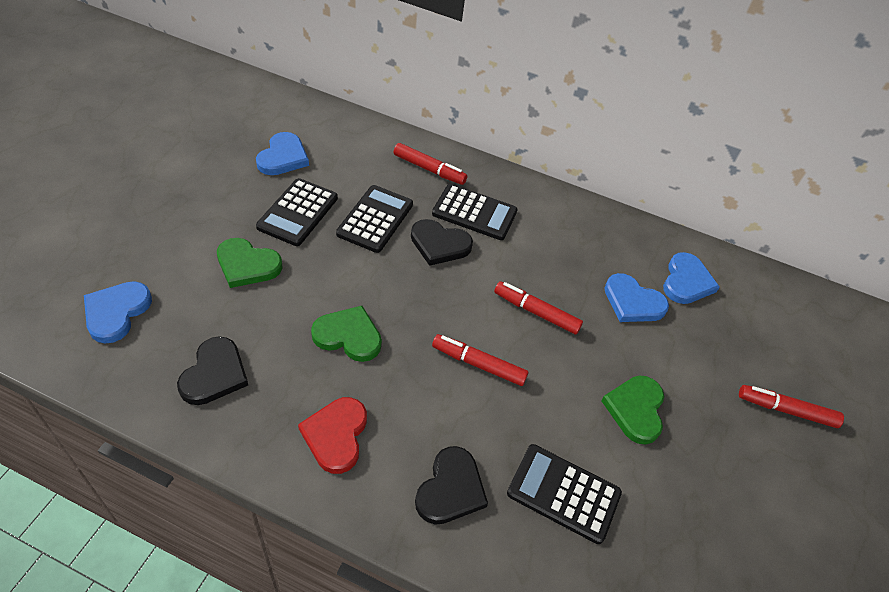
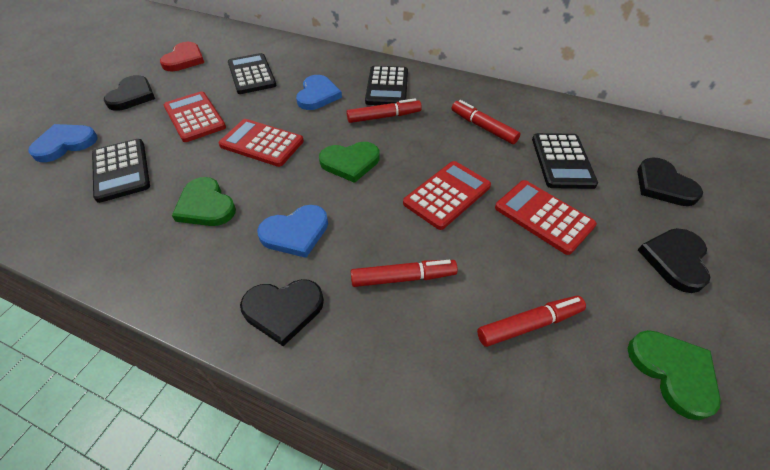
black heart: 3 -> 4
blue heart: 4 -> 3
red calculator: 0 -> 4

